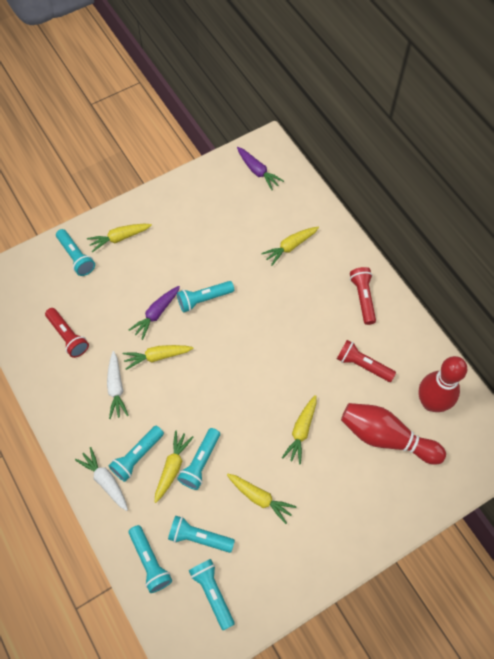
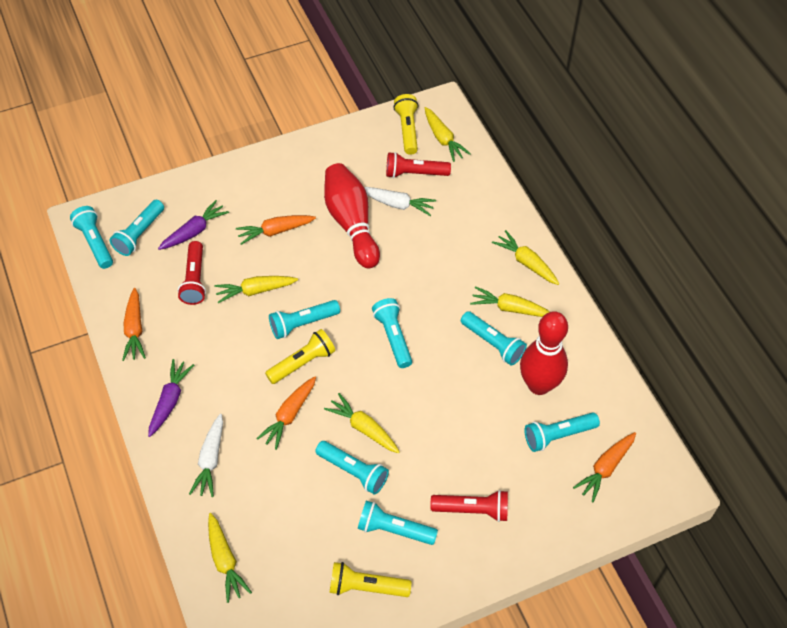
orange carrot: 0 -> 4
turquoise flashlight: 7 -> 8
yellow flashlight: 0 -> 3

